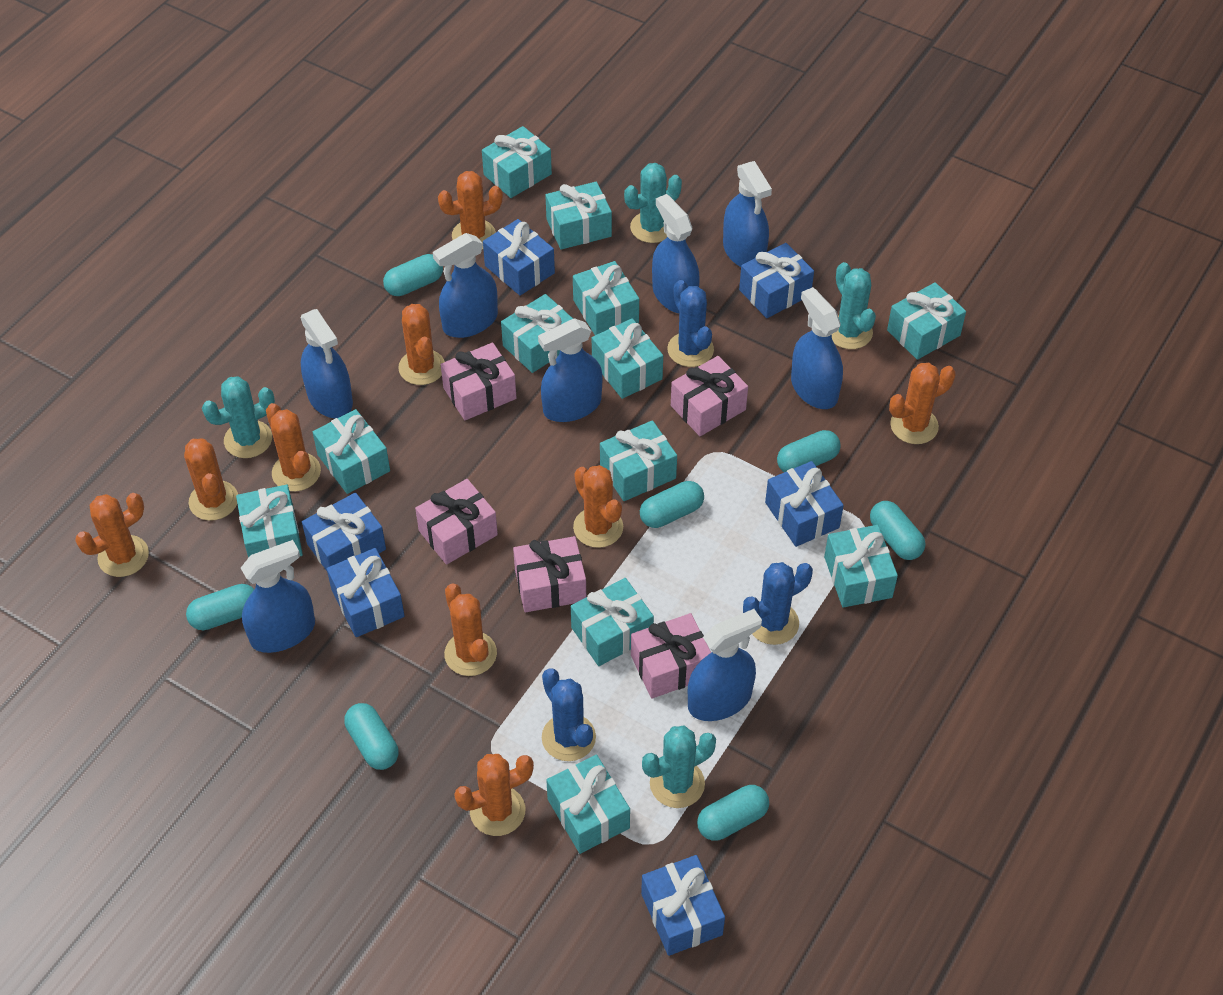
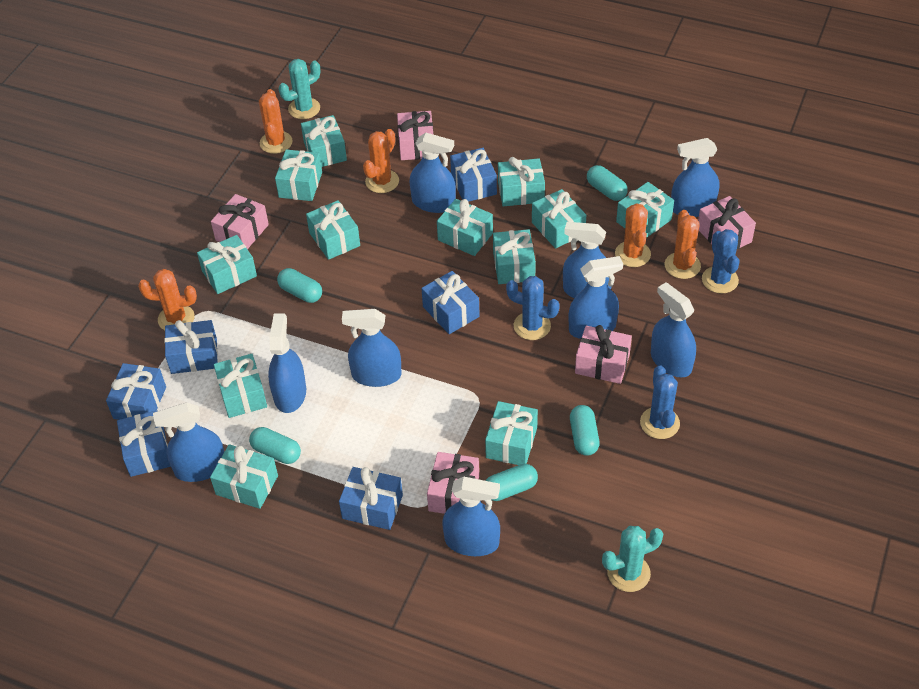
blue spray bottle: 8 -> 9
orange cactus: 9 -> 5
turquoise cactus: 4 -> 2
turquoise capsule: 7 -> 5

